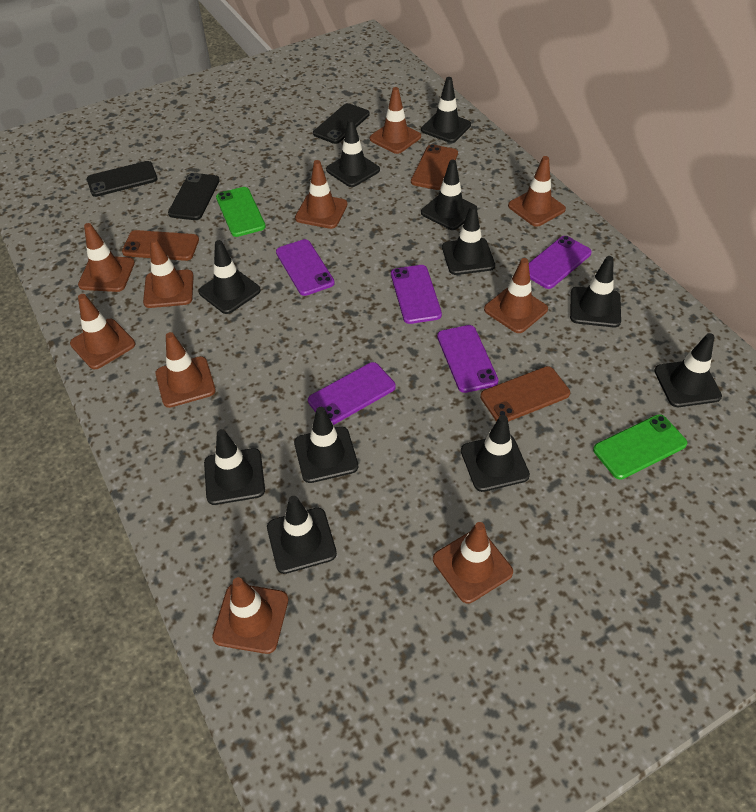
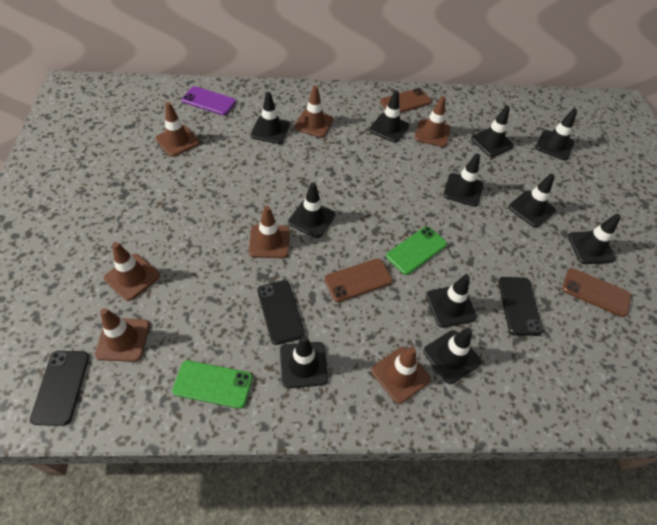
brown traffic cone: 10 -> 7
purple phone: 5 -> 1

